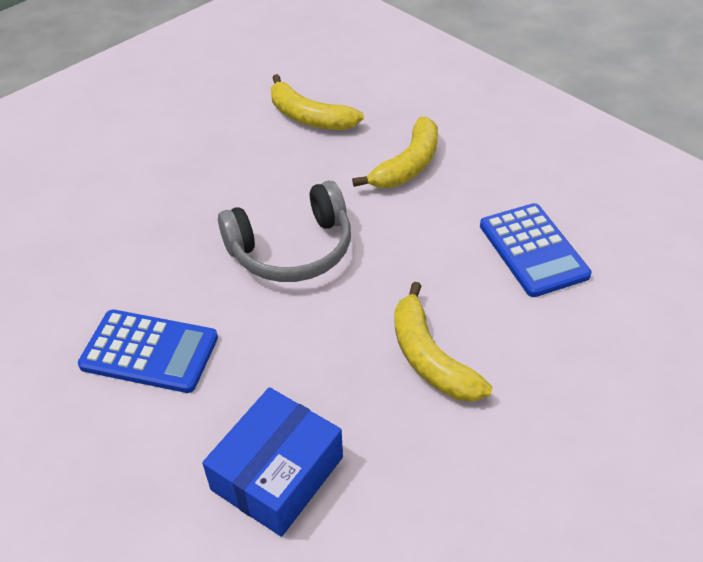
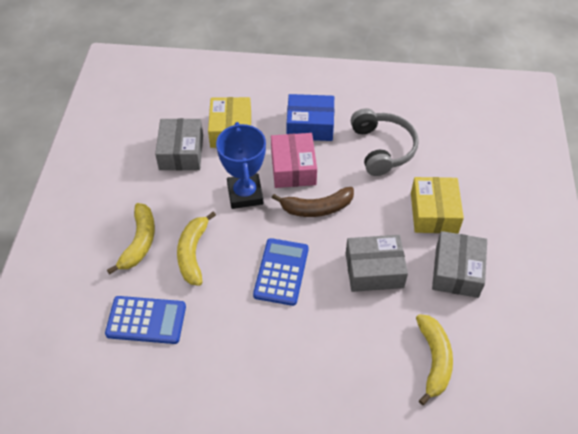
blue trophy: 0 -> 1
brown banana: 0 -> 1
grey box: 0 -> 3
pink box: 0 -> 1
yellow box: 0 -> 2

